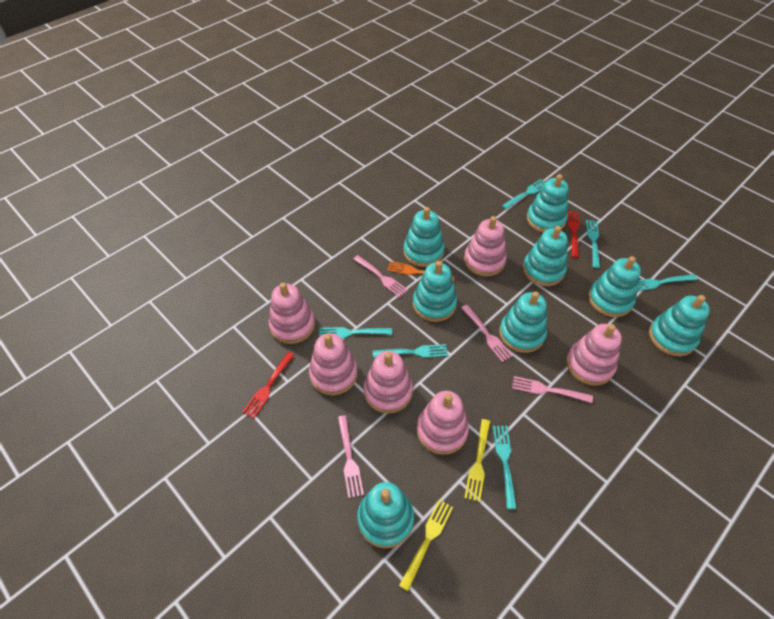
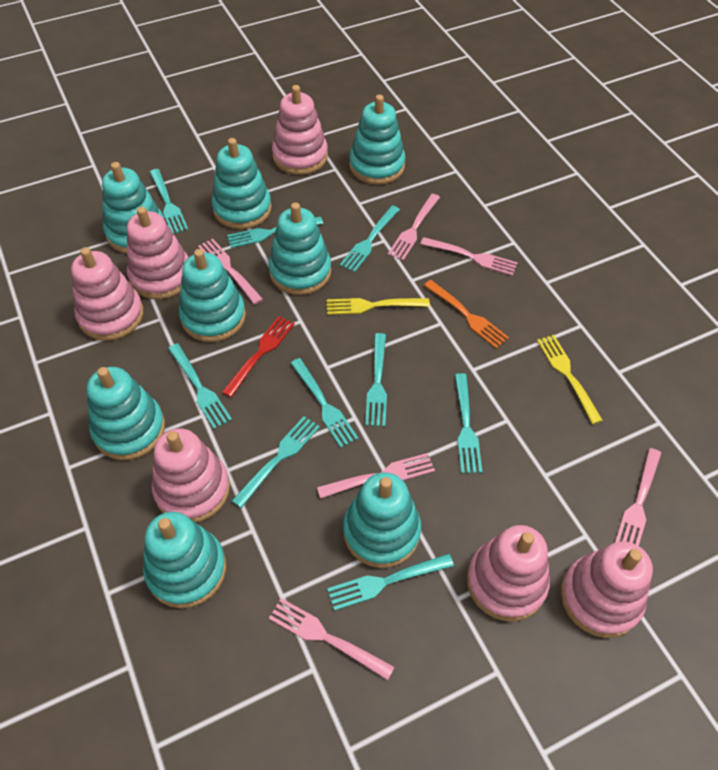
pink fork: 4 -> 6
red fork: 2 -> 1
turquoise fork: 6 -> 9

